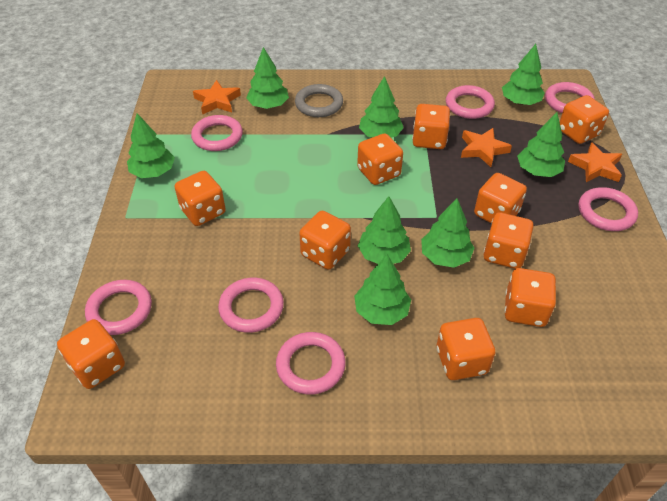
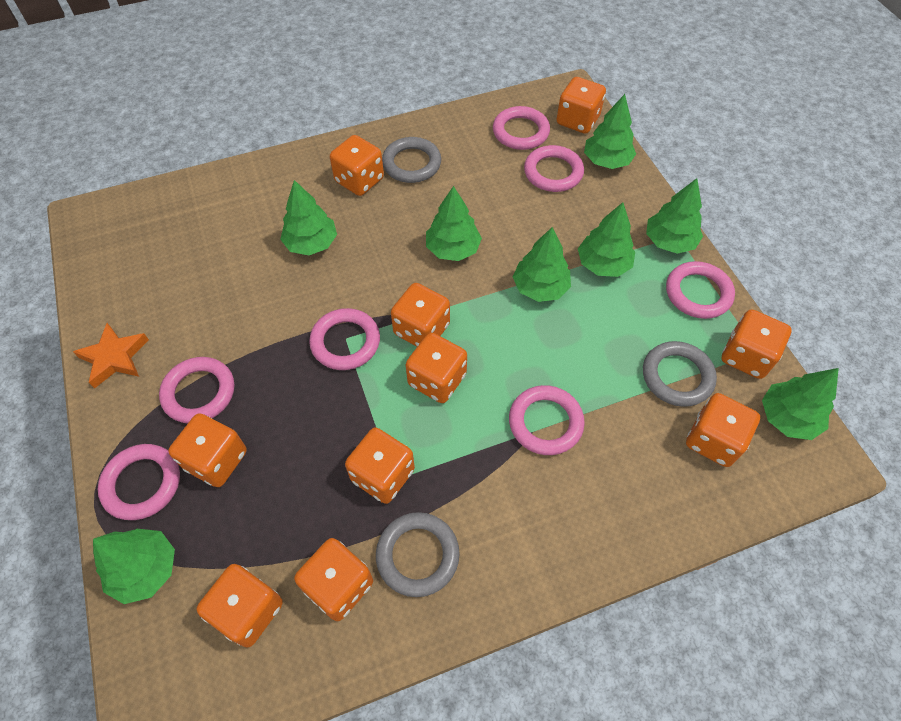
grey ring: 1 -> 3
orange star: 3 -> 1

